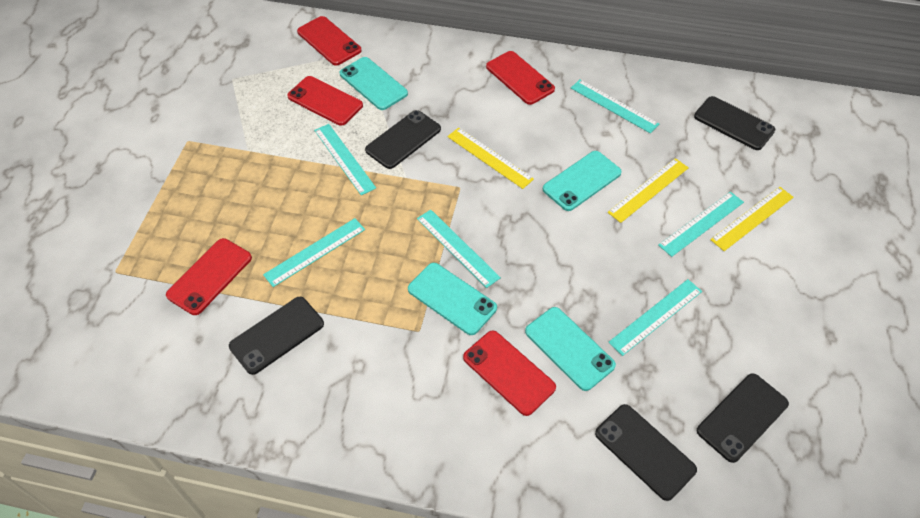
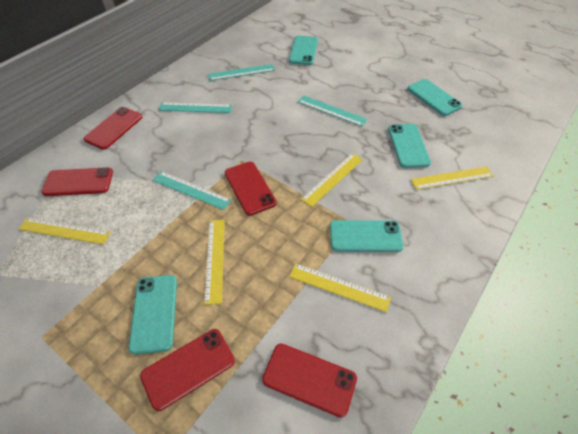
black phone: 5 -> 0
turquoise phone: 4 -> 5
turquoise ruler: 6 -> 4
yellow ruler: 3 -> 5

